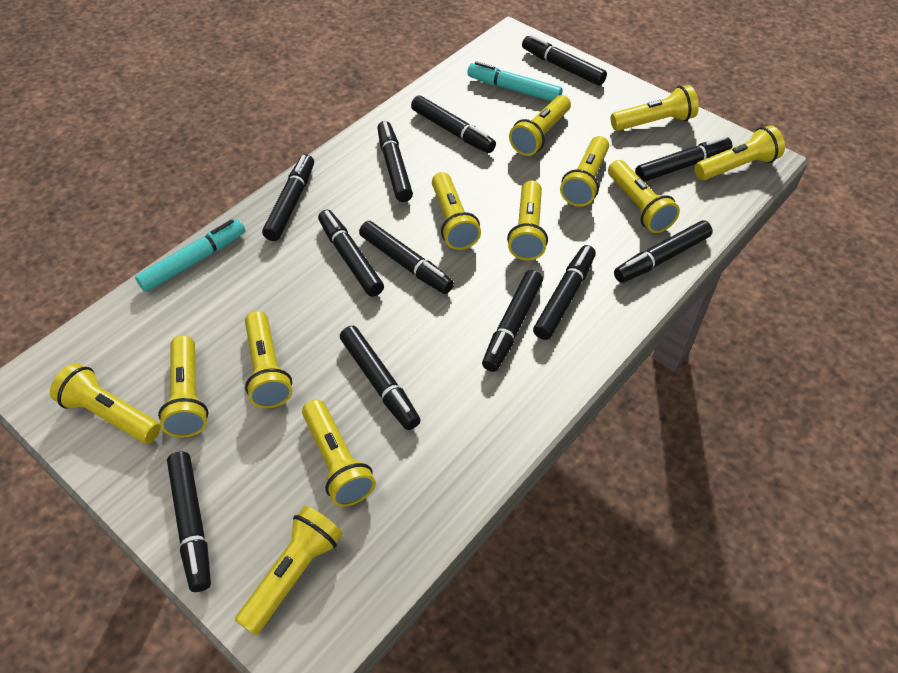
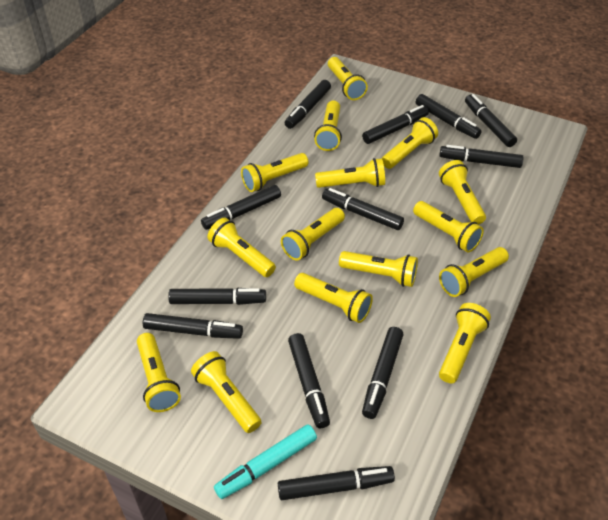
turquoise marker: 2 -> 1
yellow flashlight: 12 -> 15

